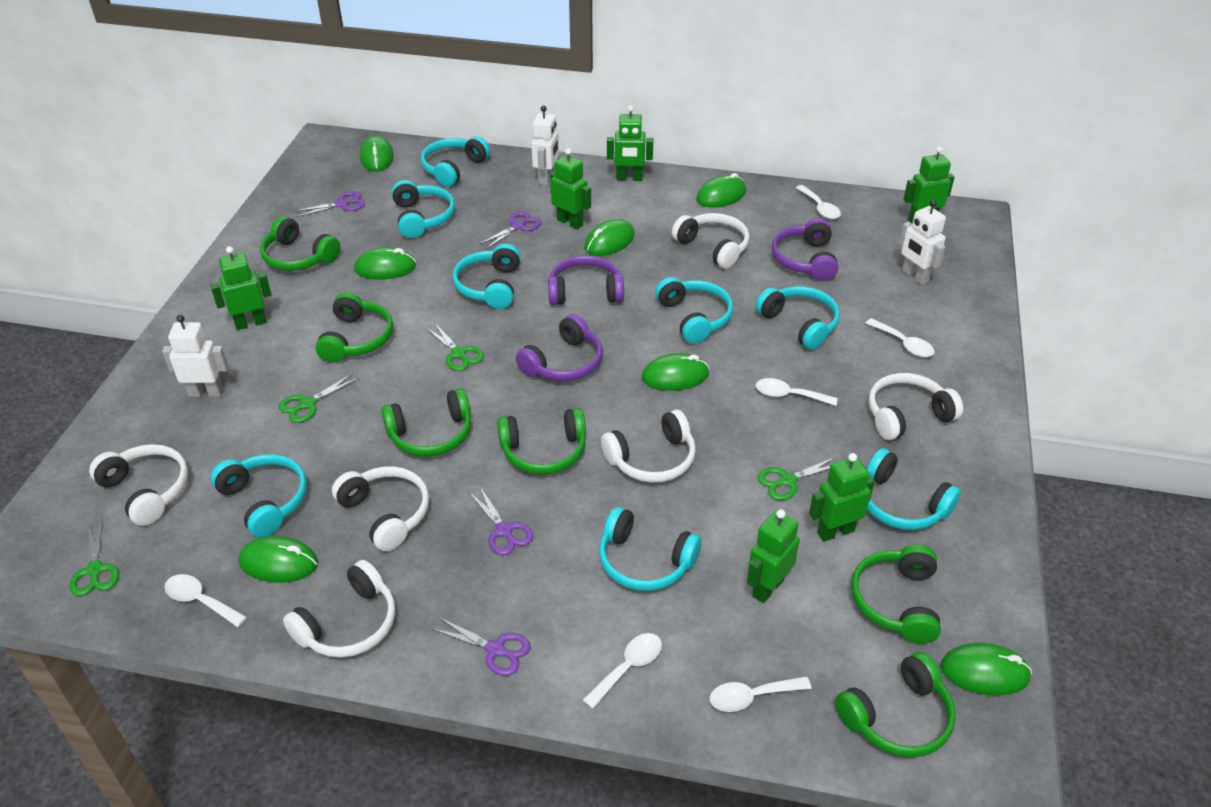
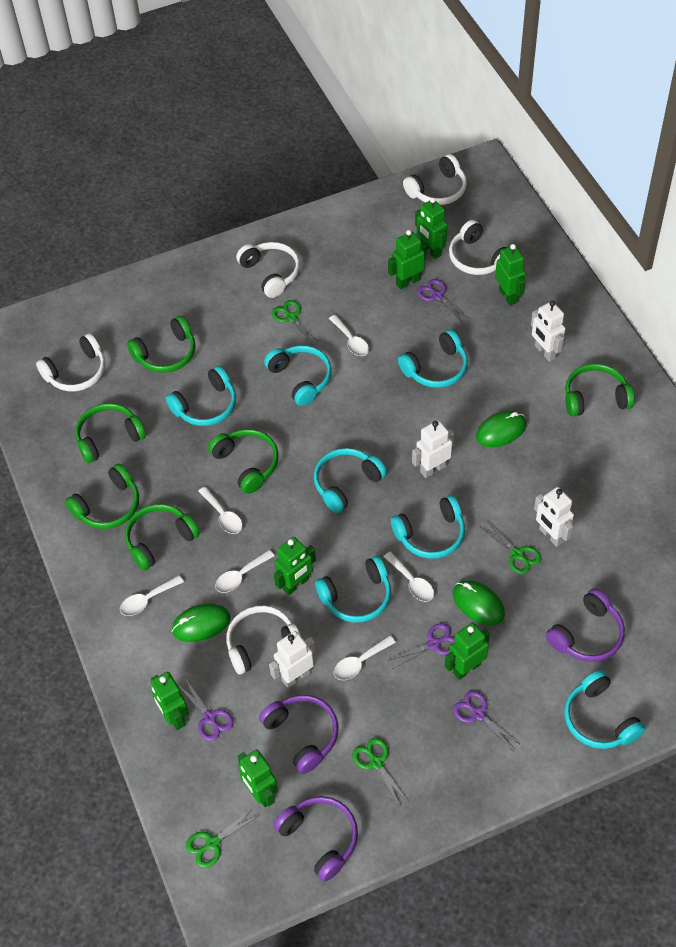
green mouse: 7 -> 3
green robot: 6 -> 7
turquoise headphones: 8 -> 7
white headphones: 6 -> 5
white robot: 3 -> 4

